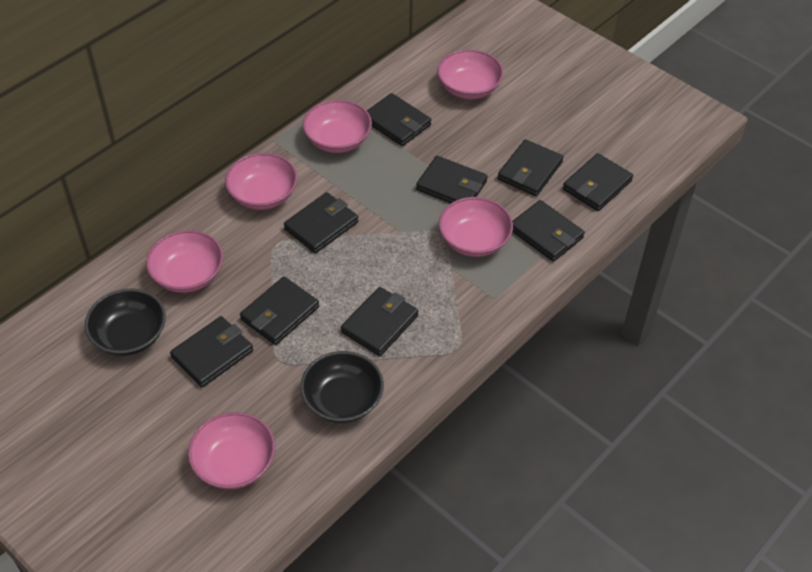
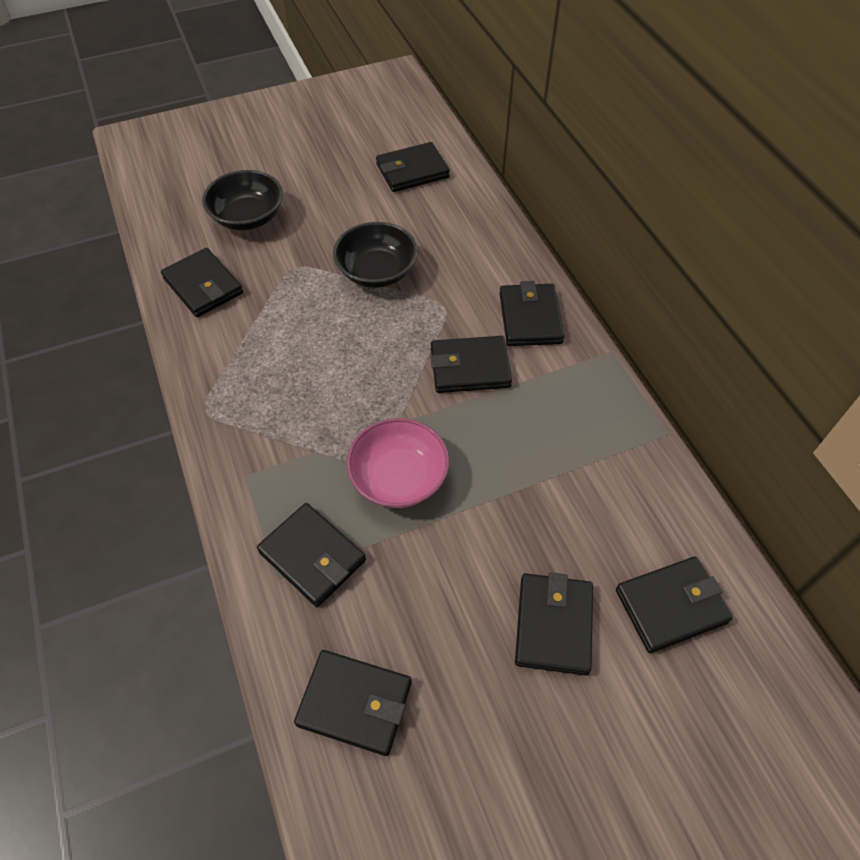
black wallet: 9 -> 8
pink bowl: 6 -> 1

